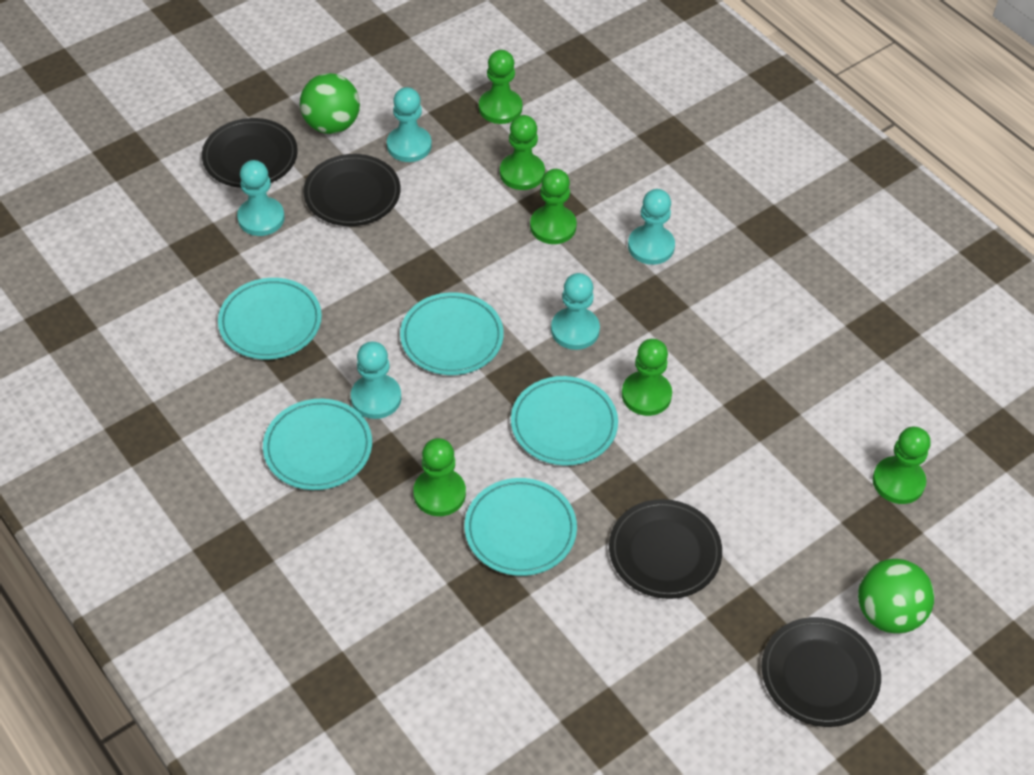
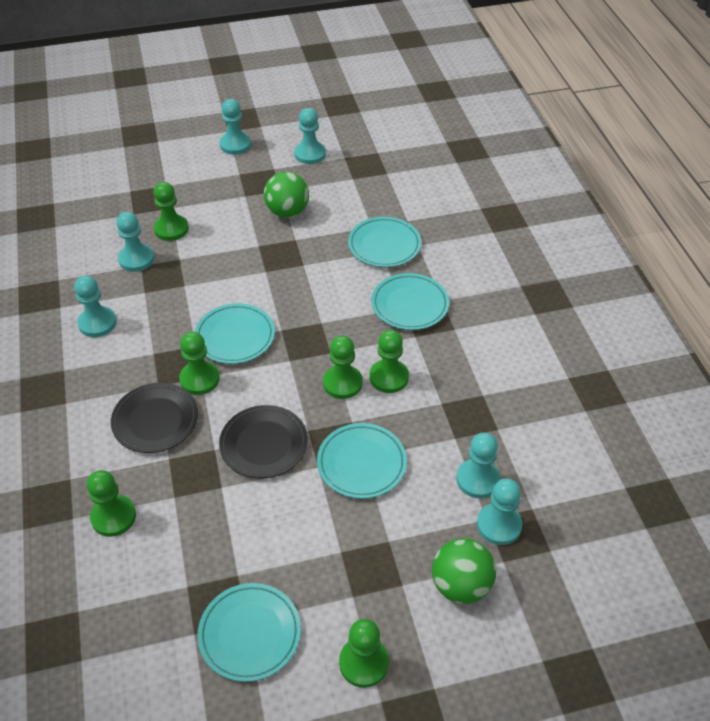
black plate: 4 -> 2
turquoise pawn: 5 -> 6

